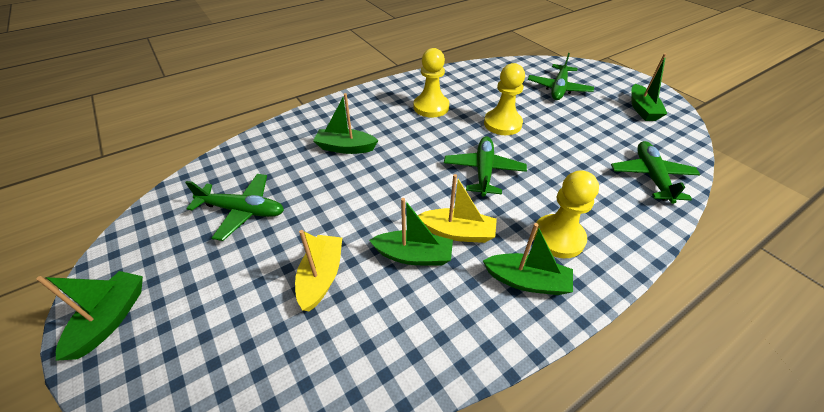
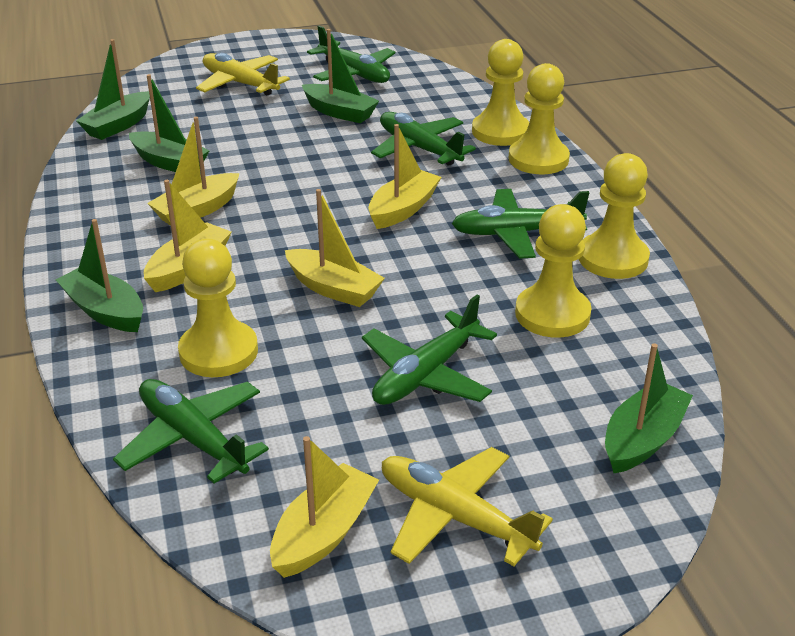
green plane: 4 -> 5
yellow boat: 2 -> 5
yellow pawn: 3 -> 5
yellow plane: 0 -> 2

